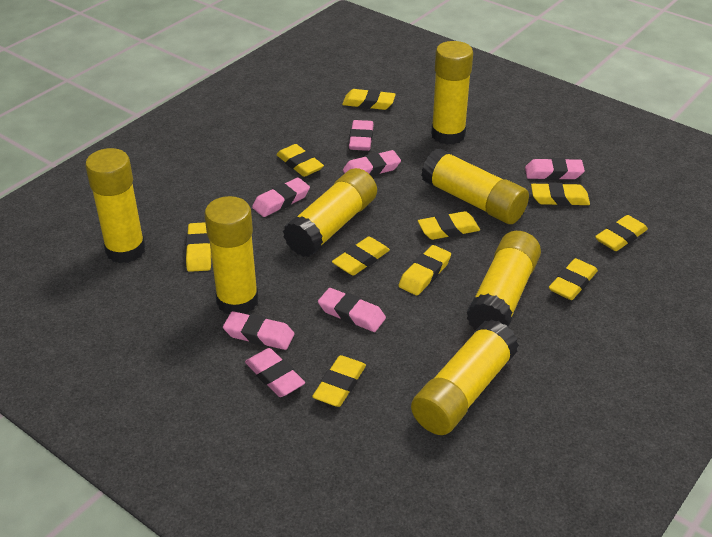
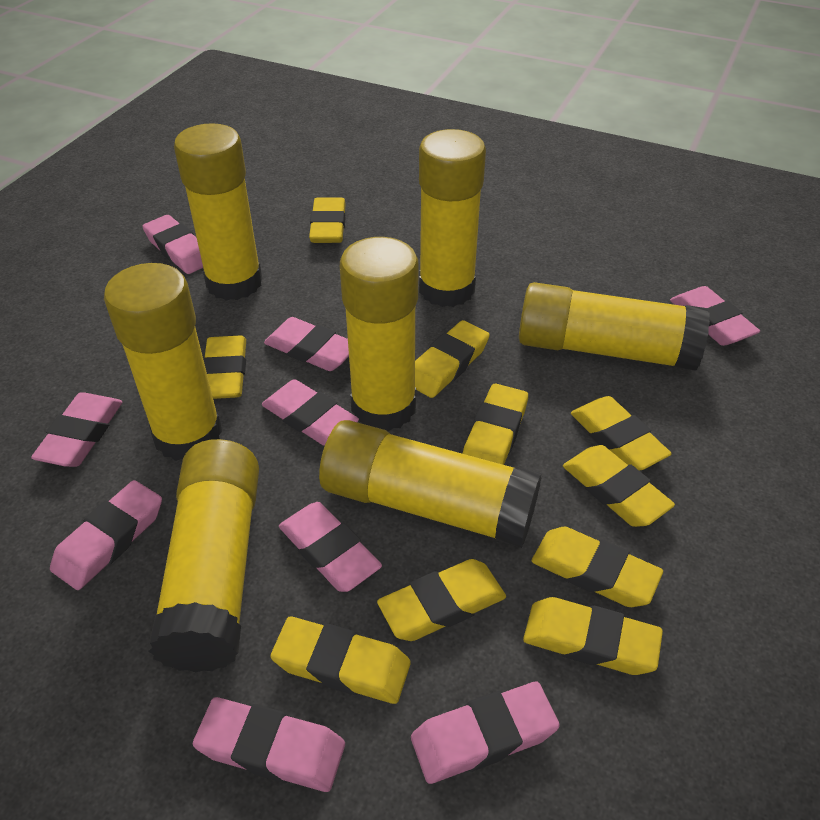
pink eraser: 7 -> 9

